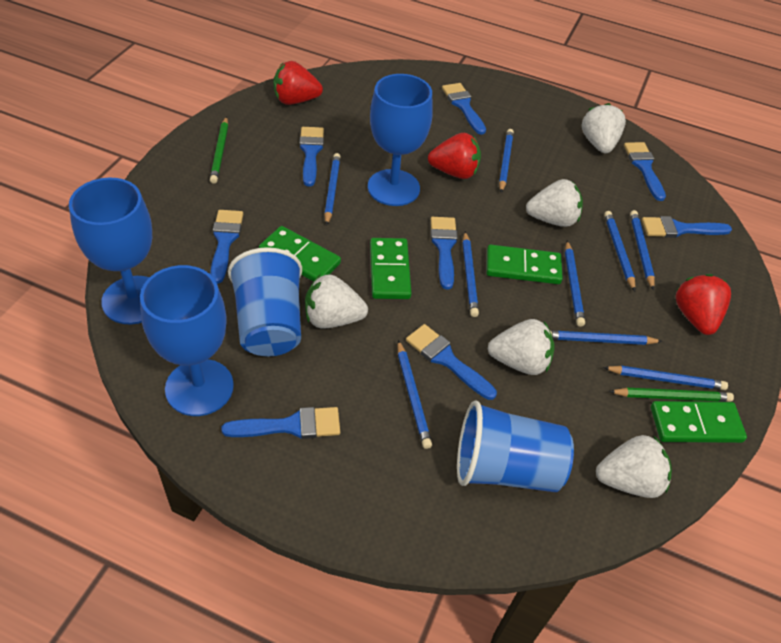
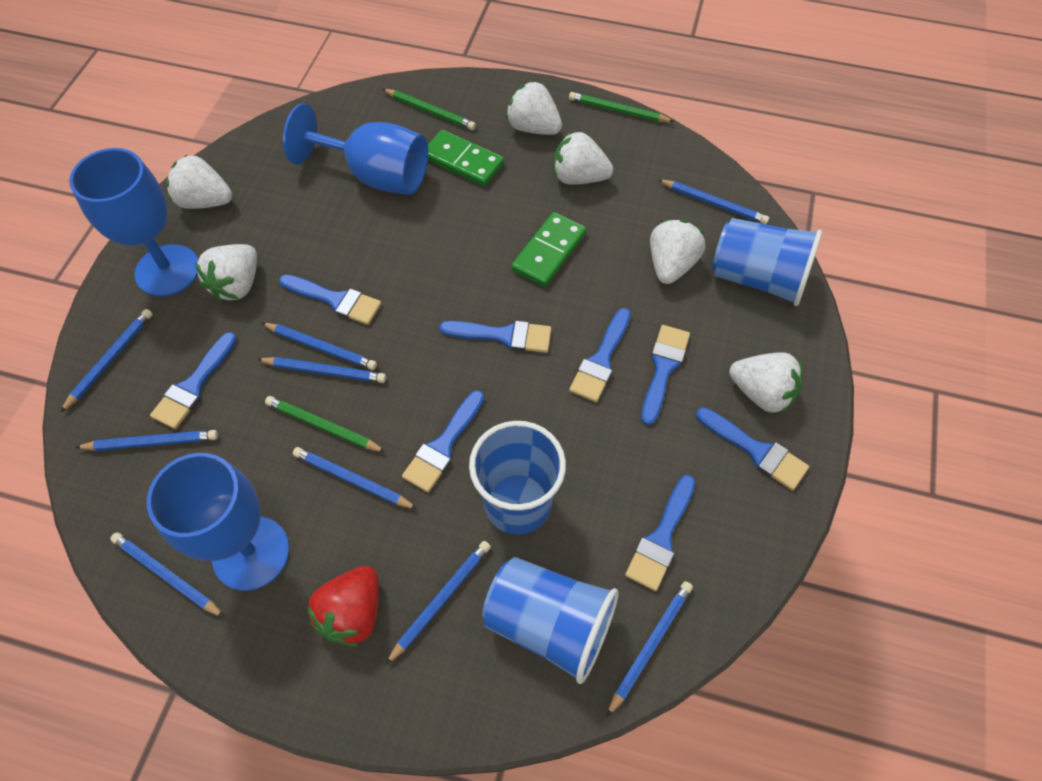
blue cup: 2 -> 3
green domino: 4 -> 2
green pencil: 2 -> 3
red strawberry: 3 -> 1
white strawberry: 5 -> 6

